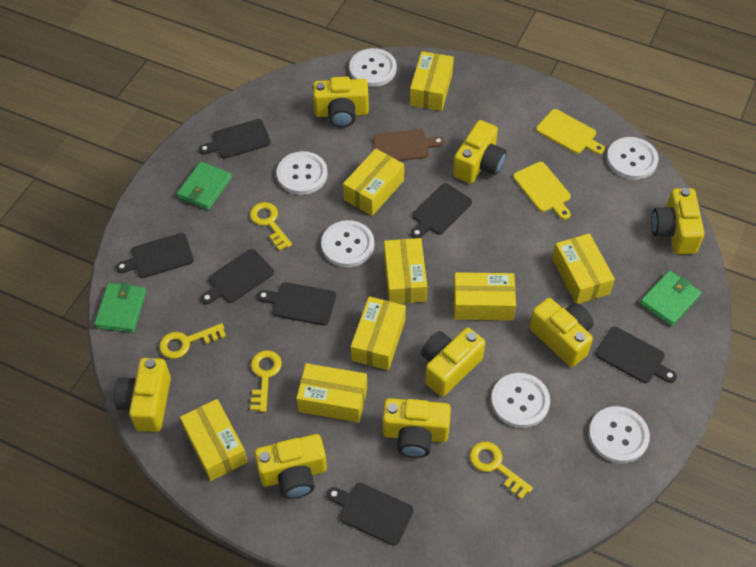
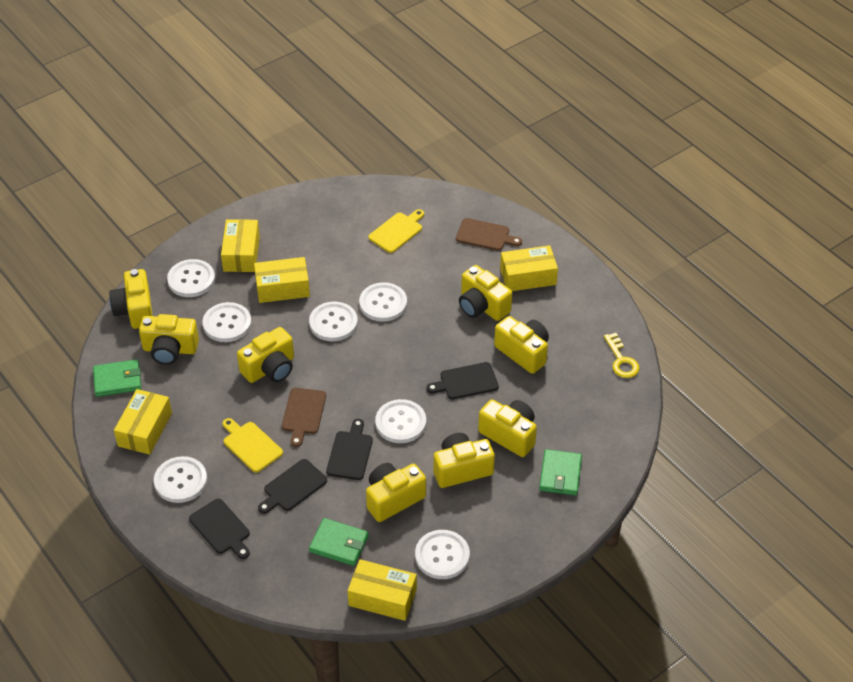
black cutting board: 7 -> 4
brown cutting board: 1 -> 2
white button: 6 -> 7
yellow box: 8 -> 5
yellow key: 4 -> 1

